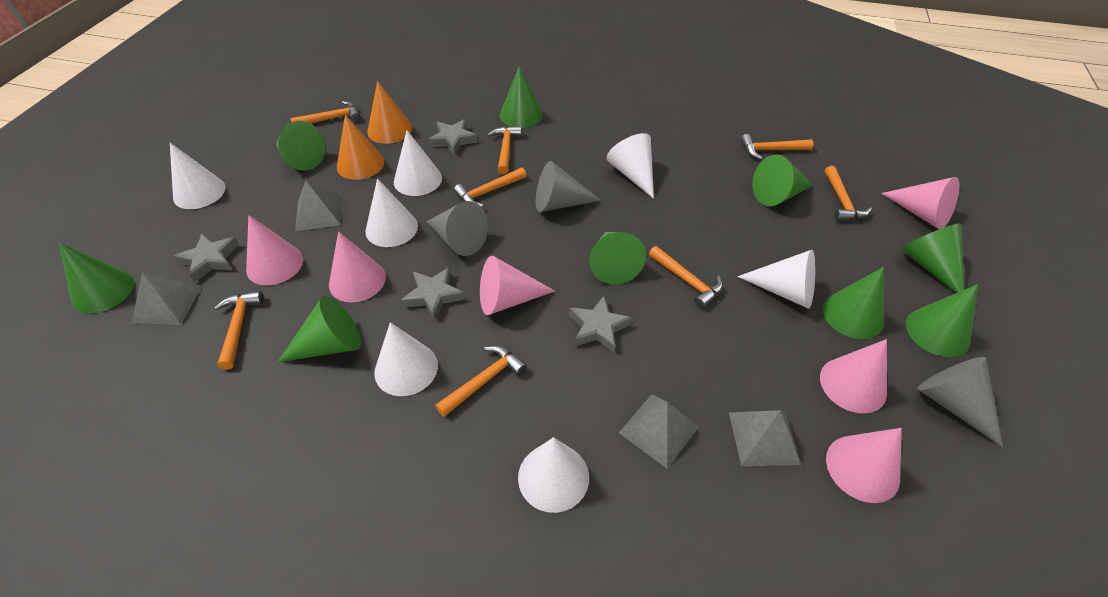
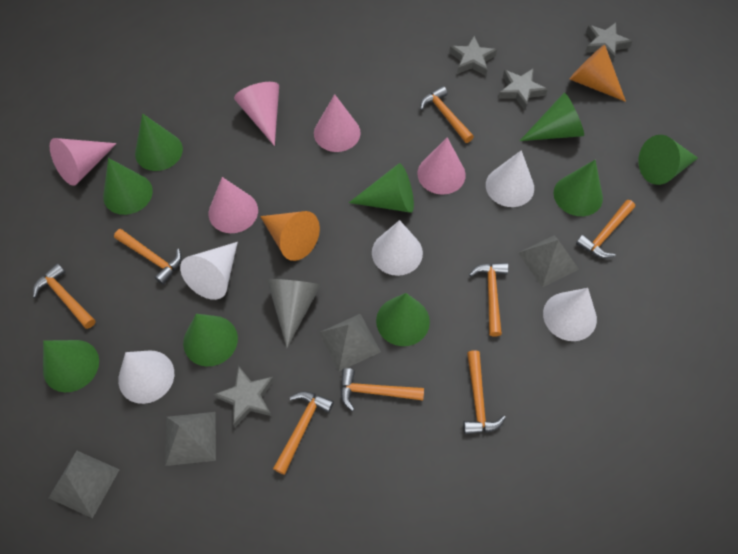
grey cone: 3 -> 1
pink cone: 6 -> 5
white cone: 7 -> 5

